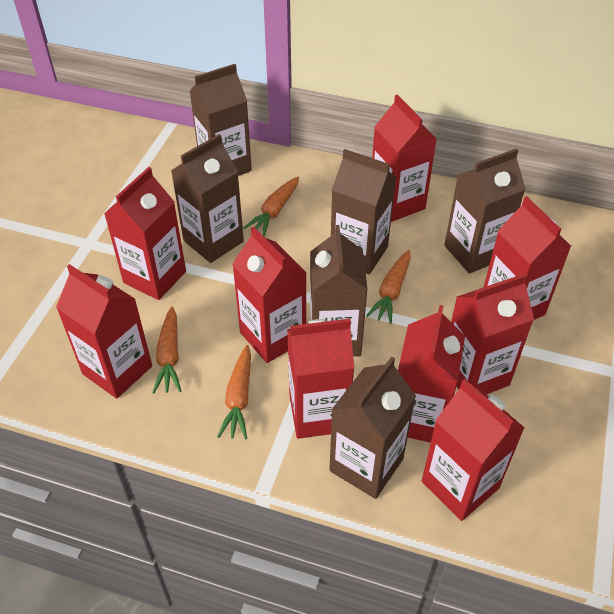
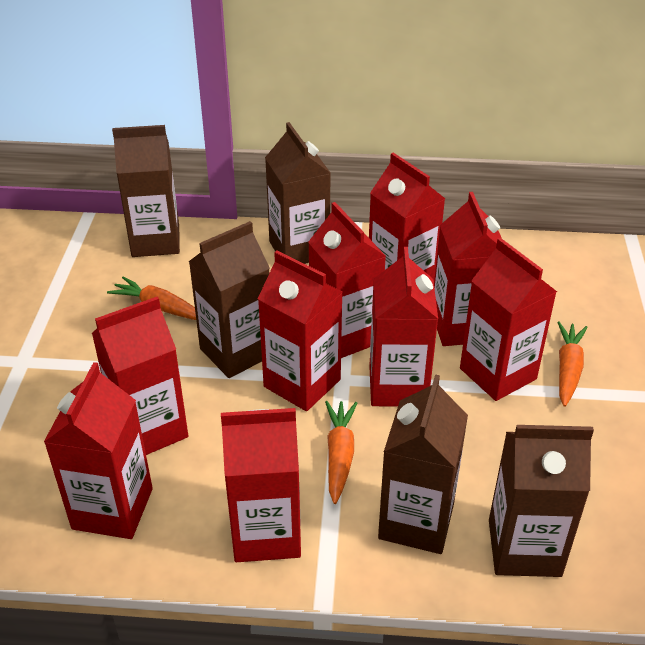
brown carton: 6 -> 5
orange carrot: 4 -> 3

